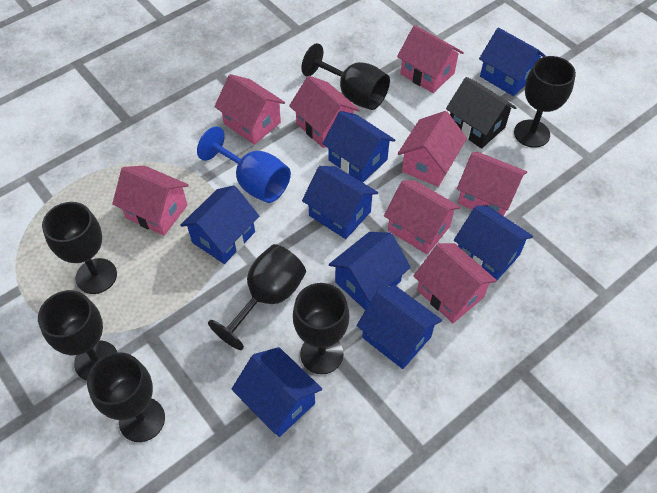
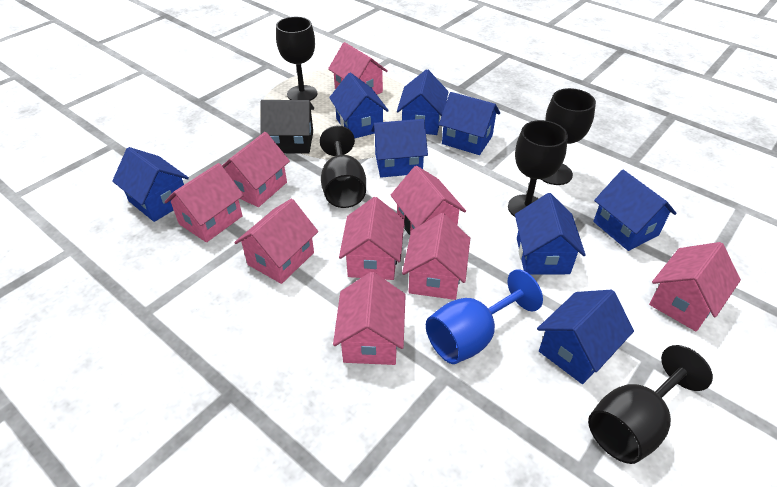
black goblet: 7 -> 5
pink house: 8 -> 9

